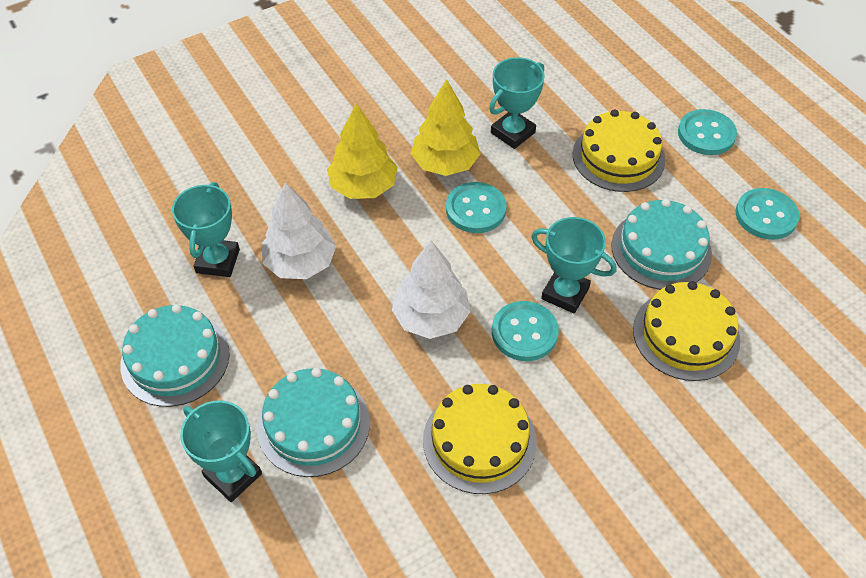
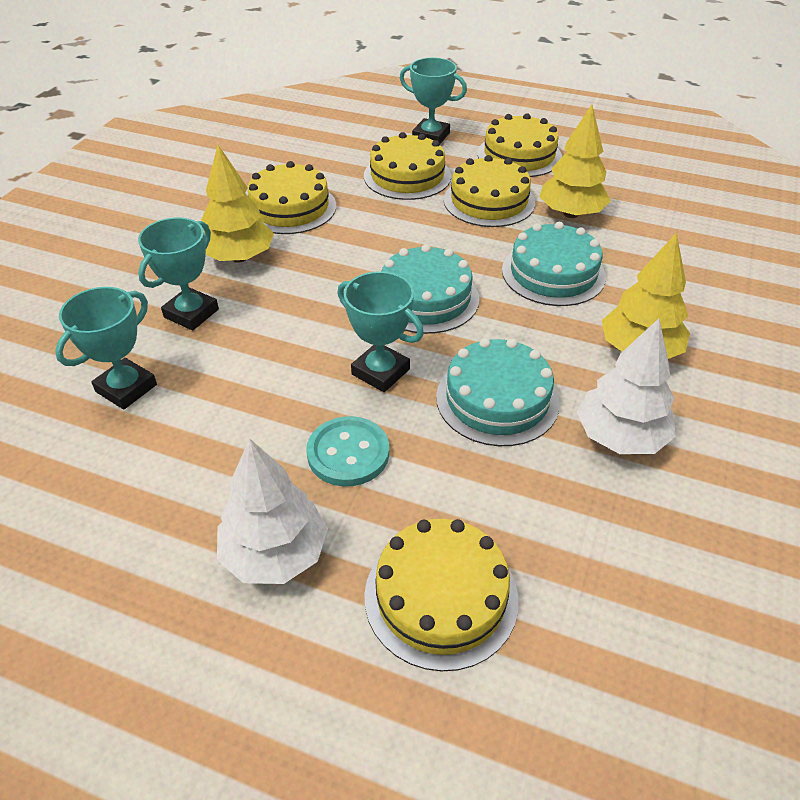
turquoise button: 4 -> 1
yellow cake: 3 -> 5
yellow tree: 2 -> 3

